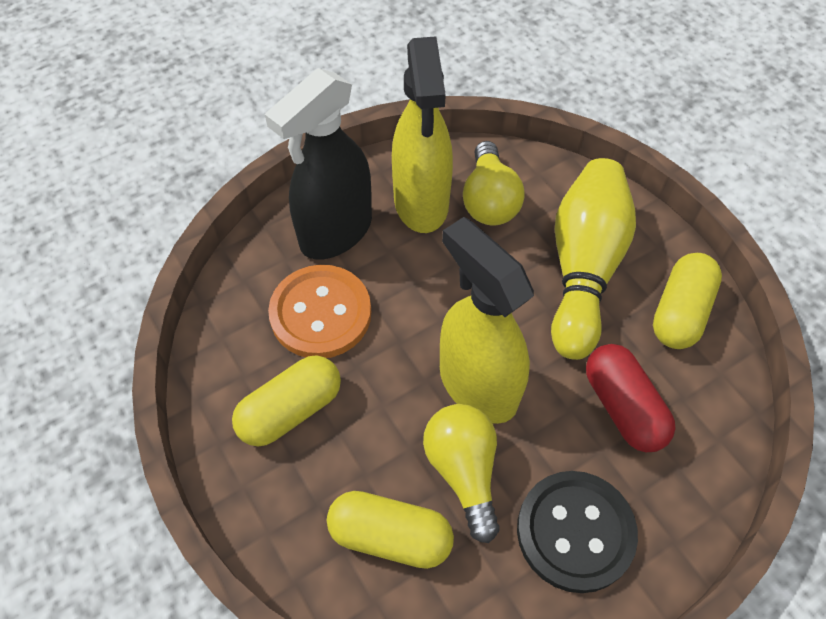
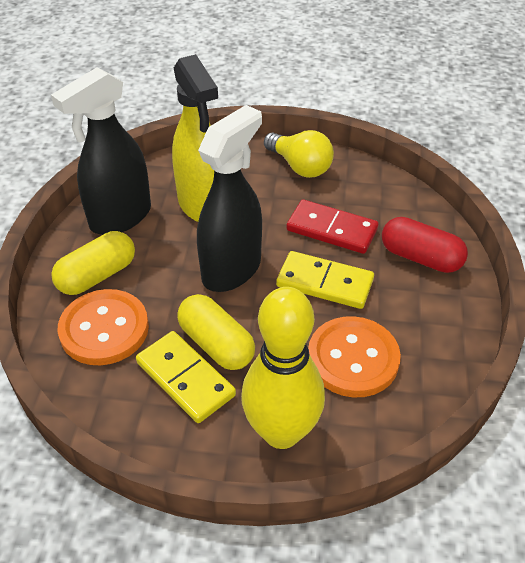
black button: 1 -> 0
black spray bottle: 1 -> 2
orange button: 1 -> 2
red domino: 0 -> 1
yellow capsule: 3 -> 2
yellow domino: 0 -> 2
yellow light bulb: 2 -> 1
yellow spray bottle: 2 -> 1

